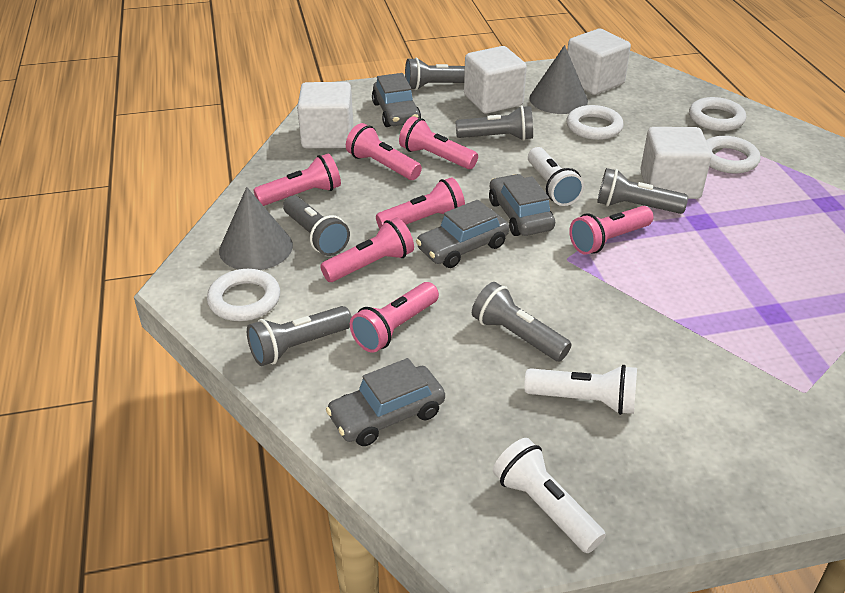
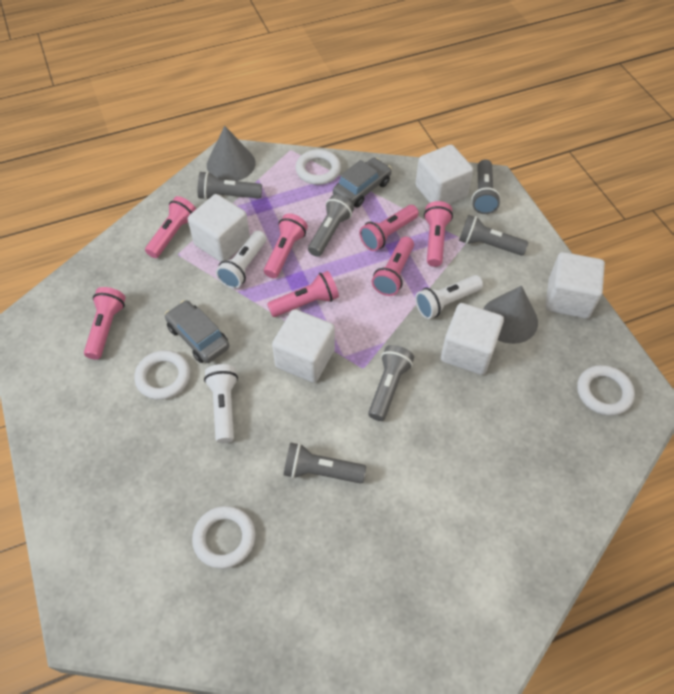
grey car: 4 -> 2
white cube: 4 -> 5

